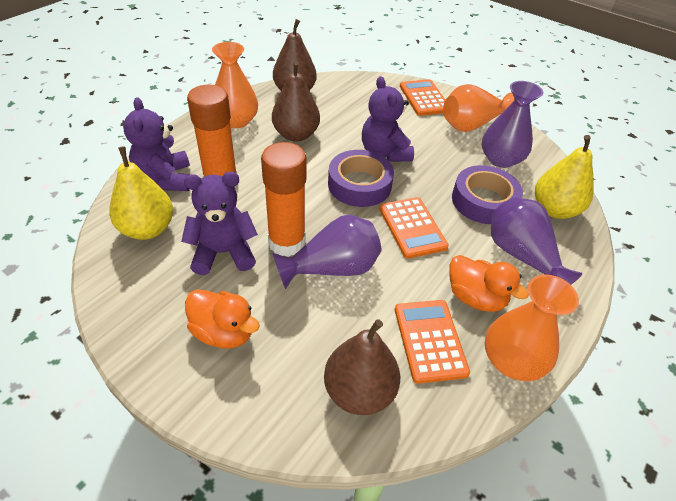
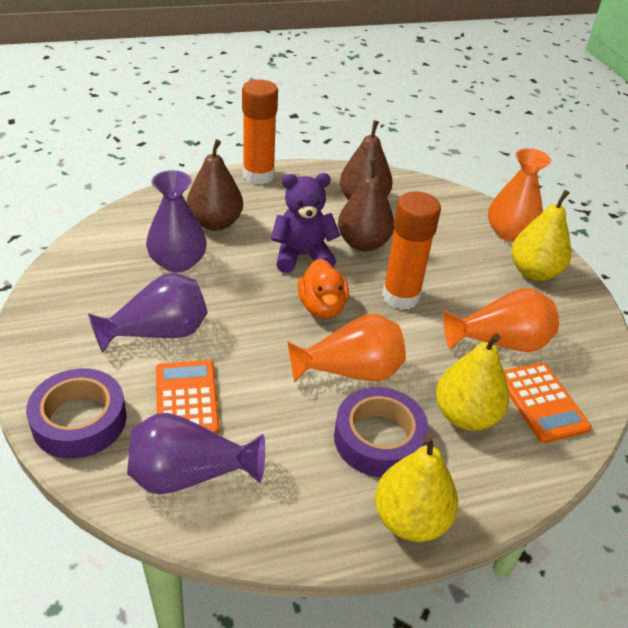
orange calculator: 3 -> 2
orange duck: 2 -> 1
purple teddy bear: 3 -> 1
yellow pear: 2 -> 3

